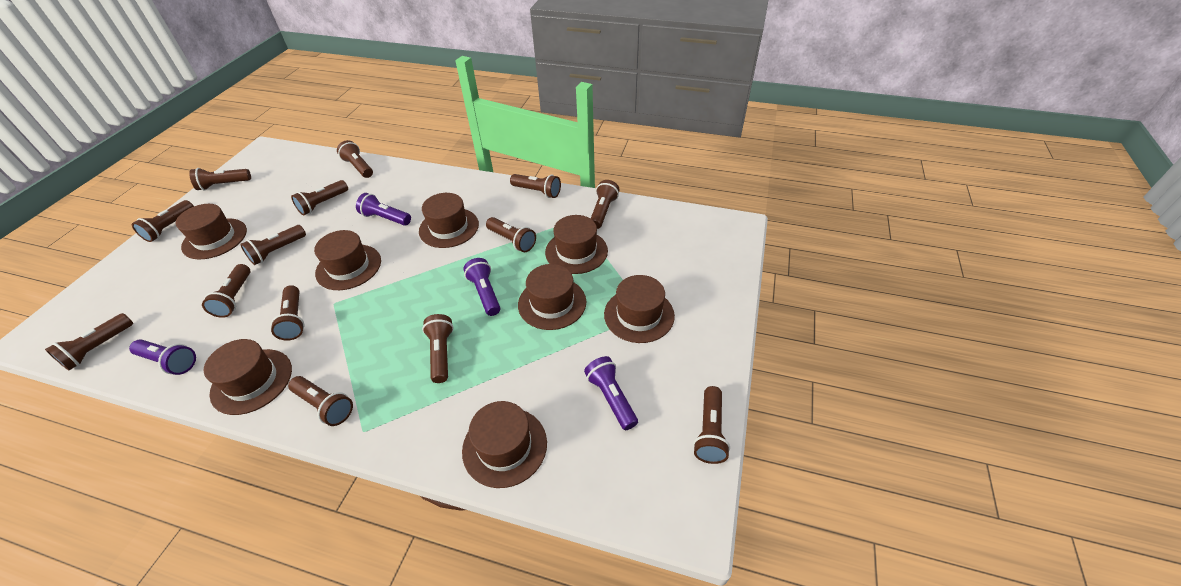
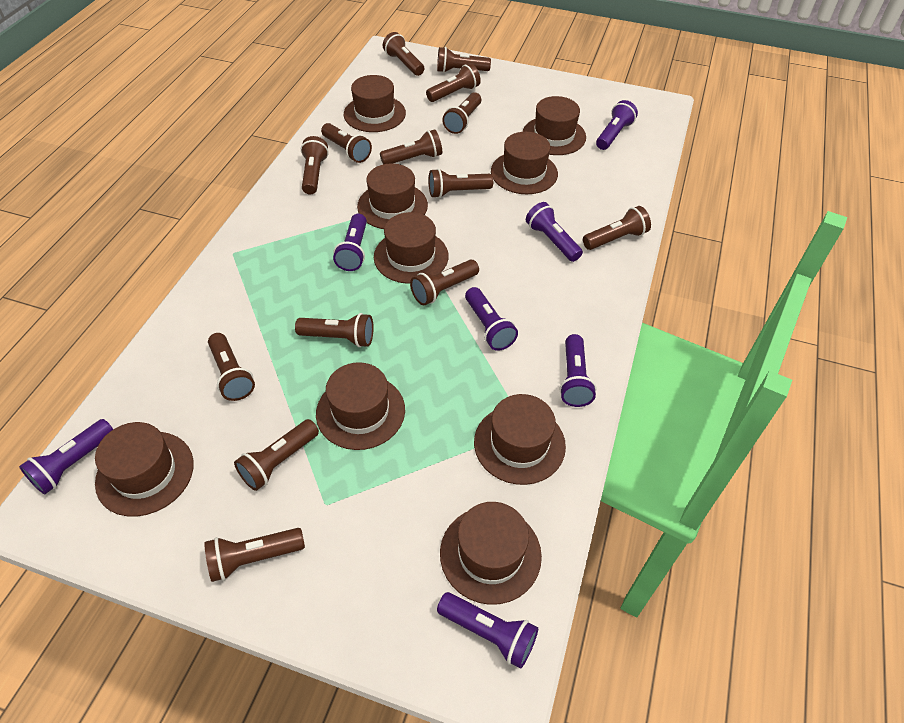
brown hat: 8 -> 9
purple flashlight: 4 -> 7

